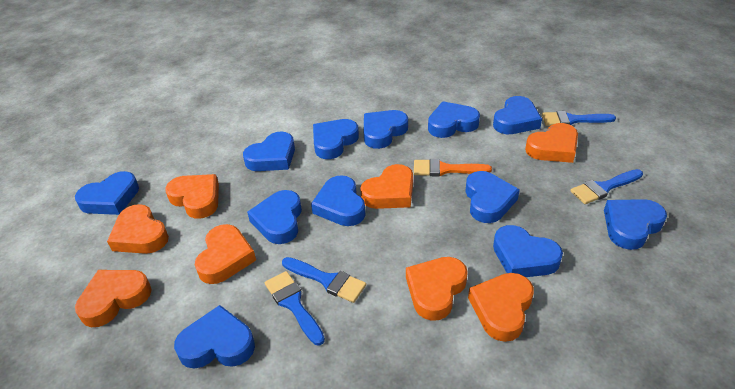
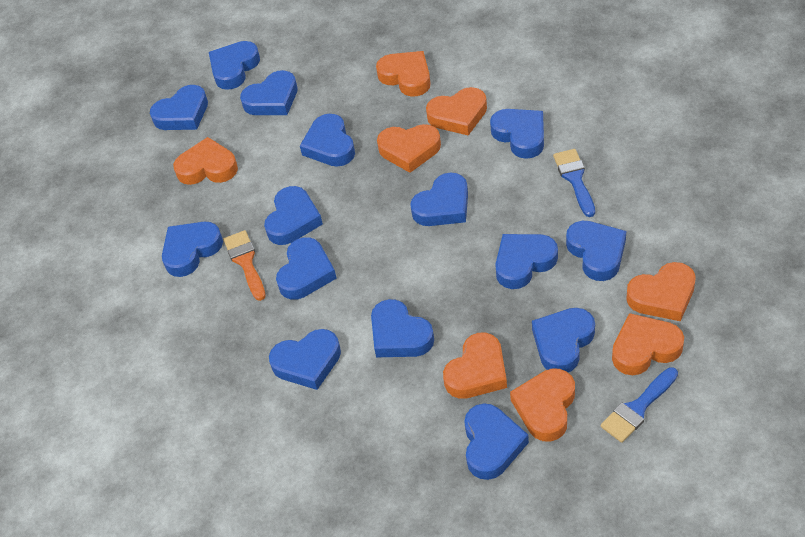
blue brush: 4 -> 2
blue heart: 12 -> 15

